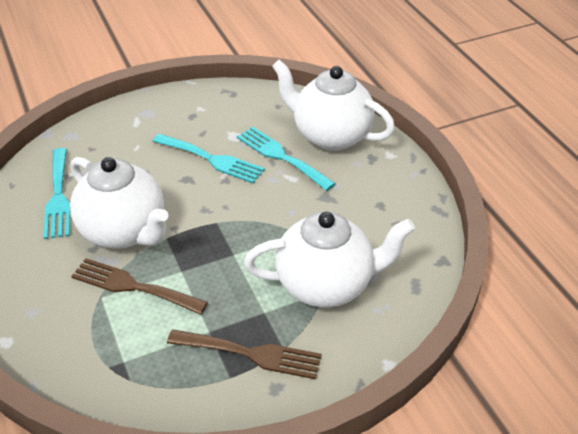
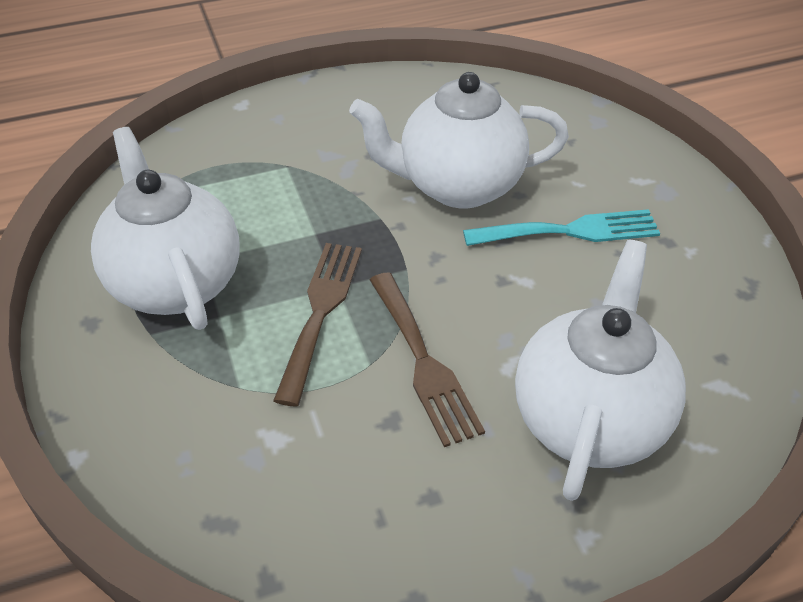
turquoise fork: 3 -> 1

